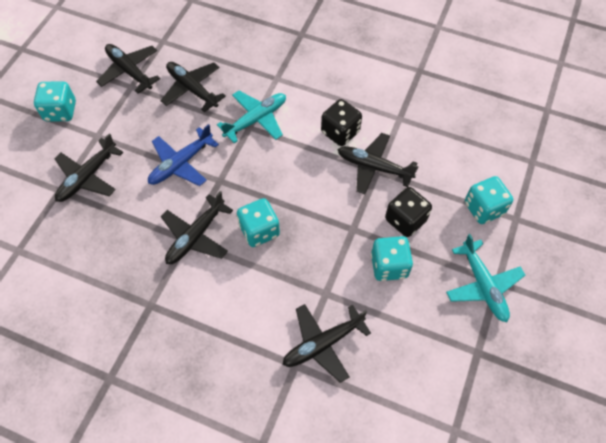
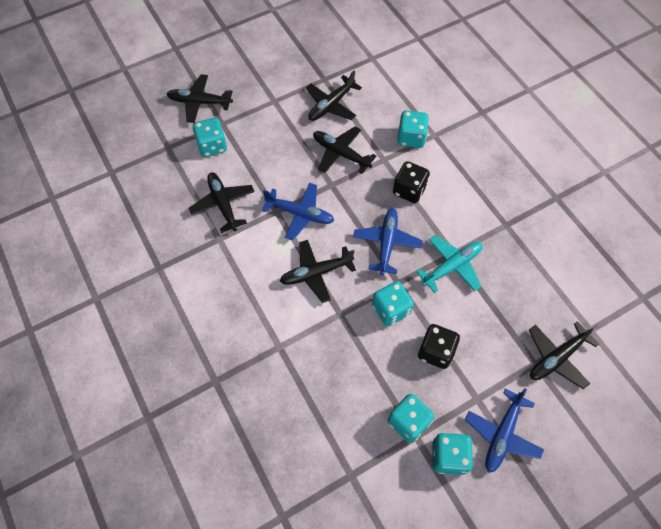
blue plane: 1 -> 3
turquoise dice: 4 -> 5
turquoise plane: 2 -> 1

